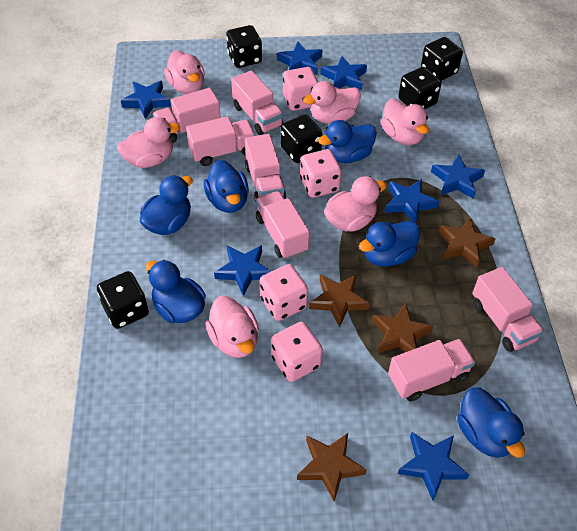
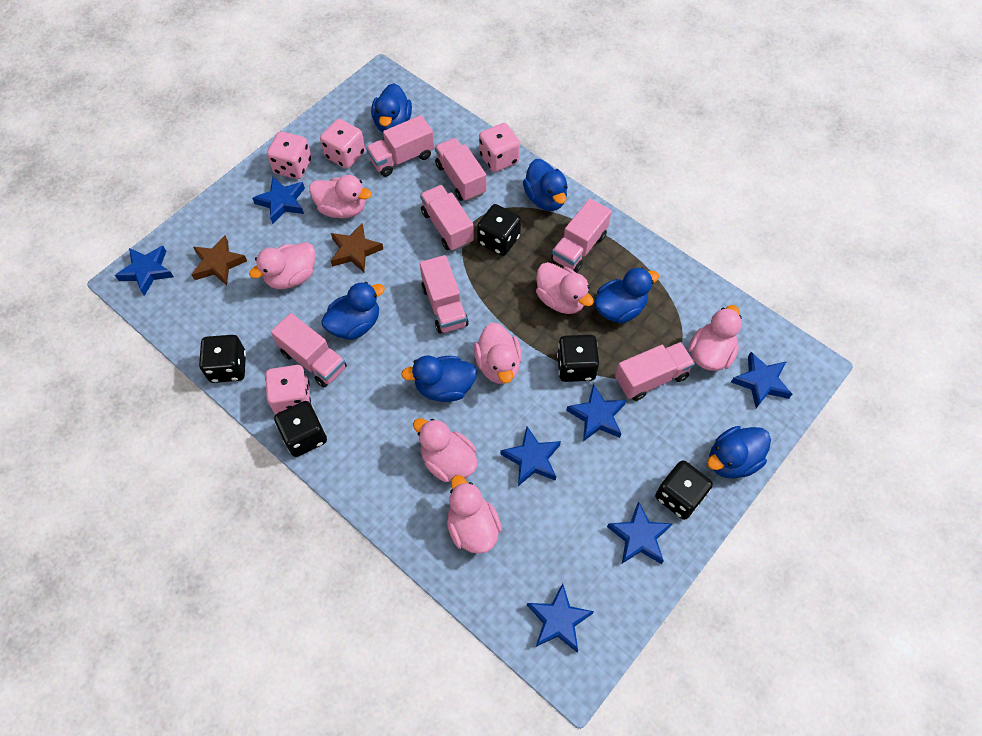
brown star: 4 -> 2
pink duck: 6 -> 7

